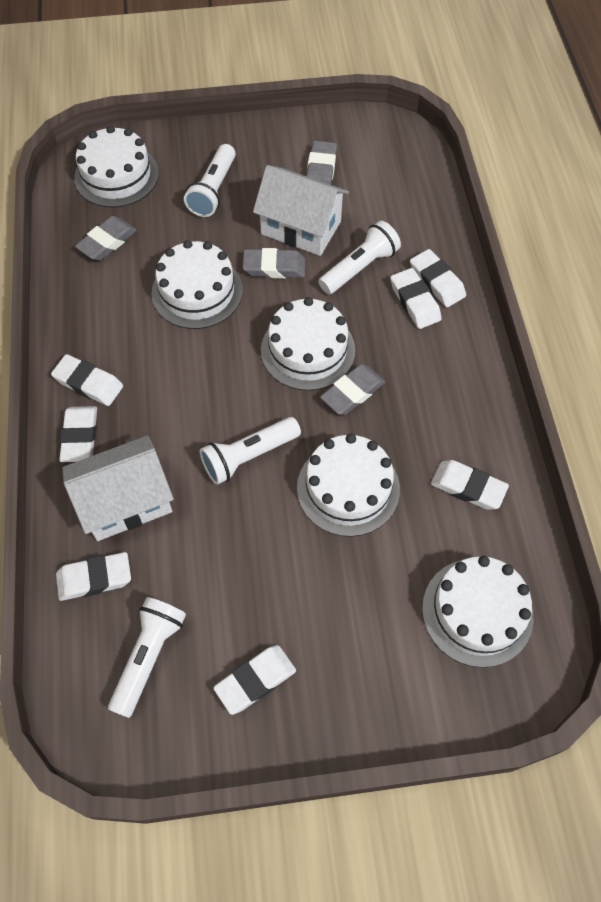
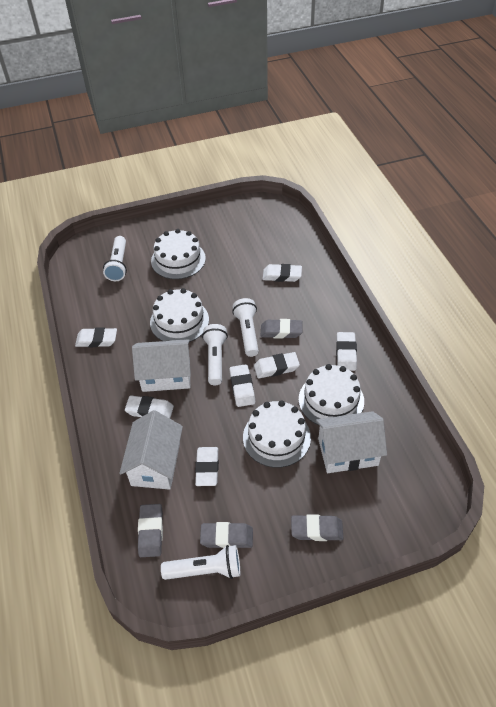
white cake: 5 -> 4
white house: 2 -> 3

